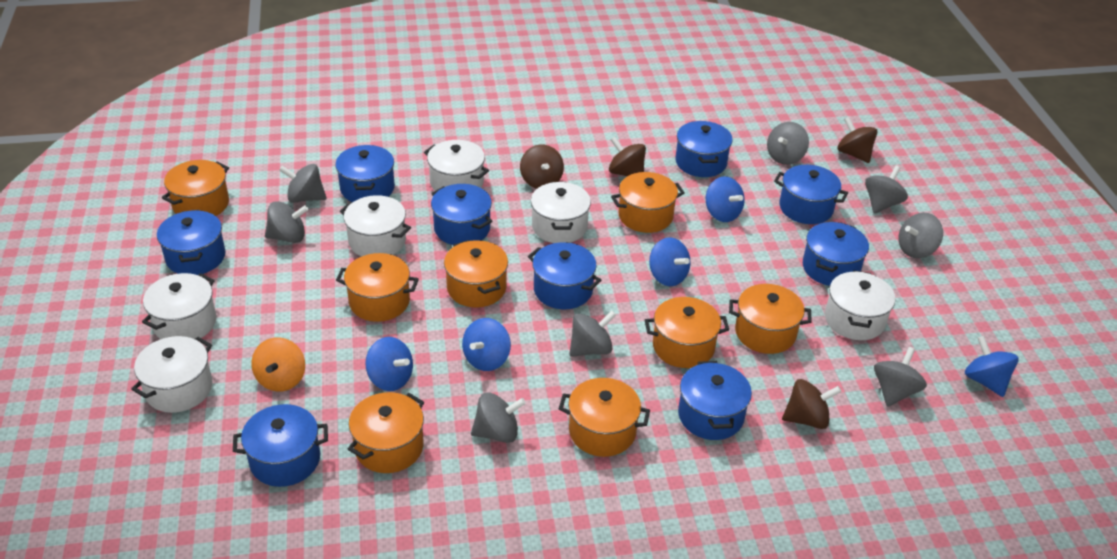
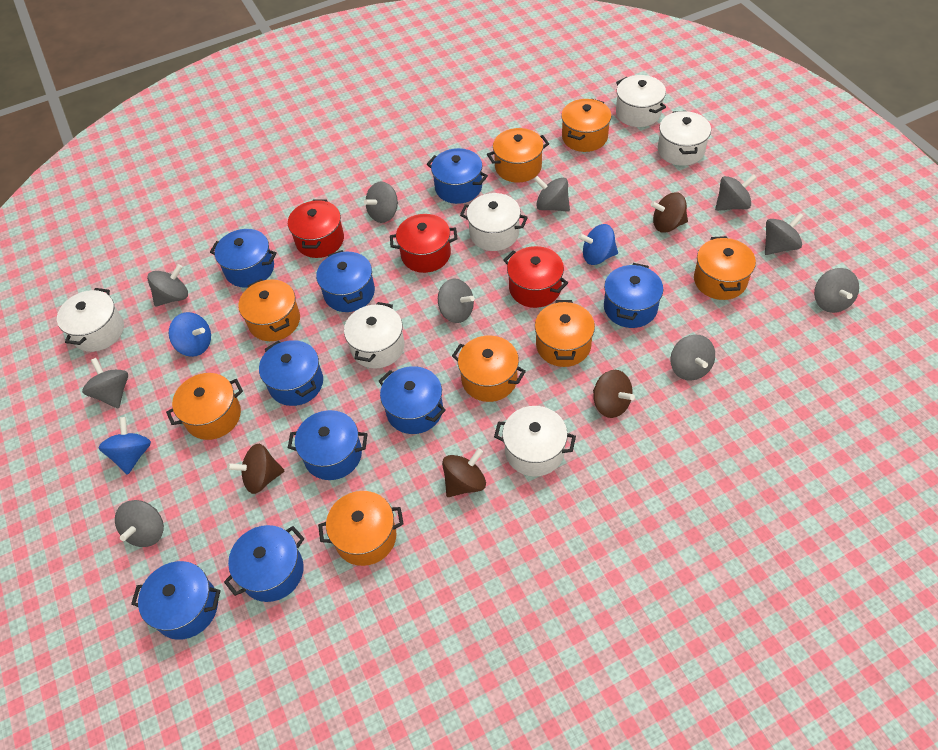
blue spinning top: 5 -> 3
grey spinning top: 8 -> 10
orange spinning top: 1 -> 0
red pot: 0 -> 3

